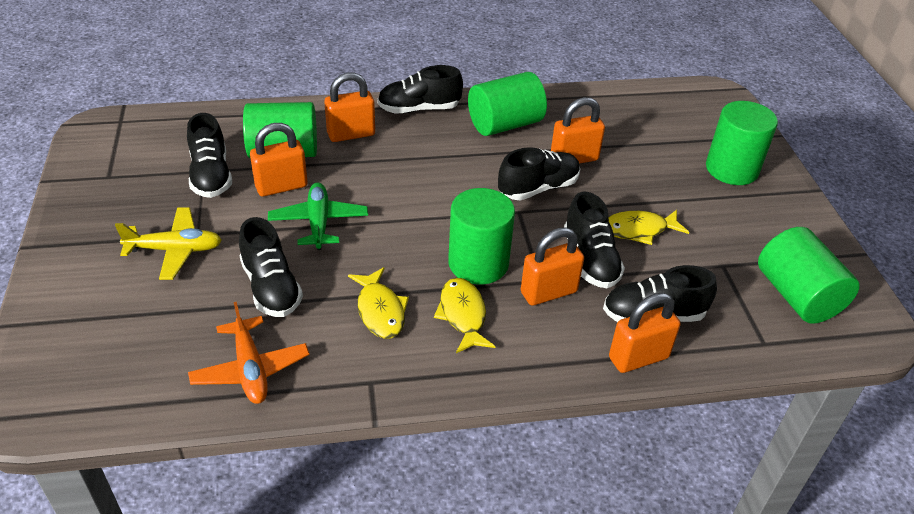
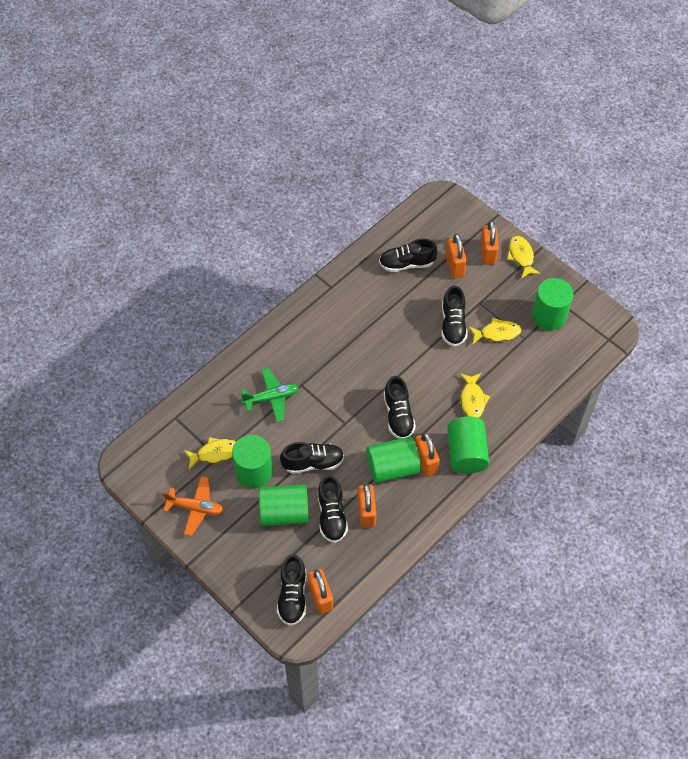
yellow fish: 3 -> 4
yellow plane: 1 -> 0

